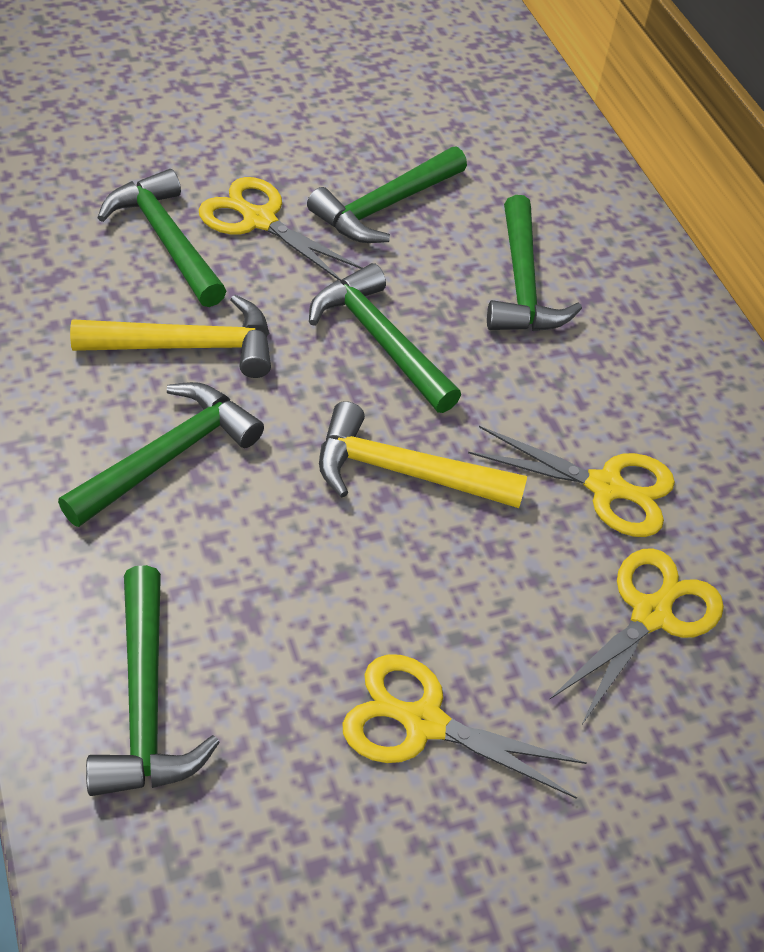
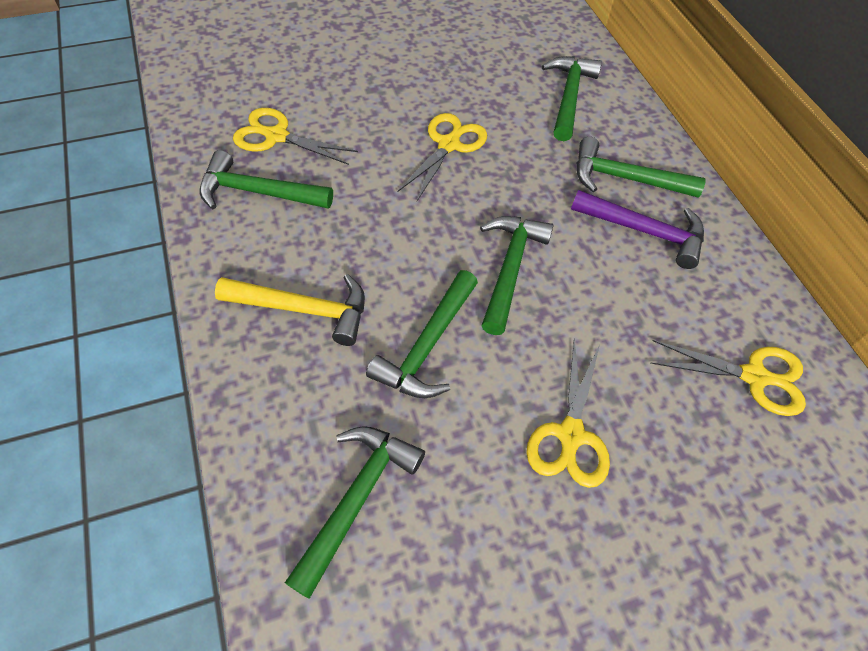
purple hammer: 0 -> 1
yellow hammer: 2 -> 1

